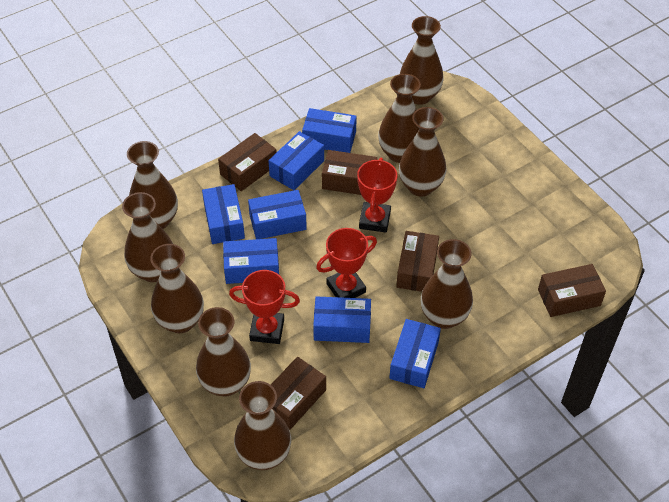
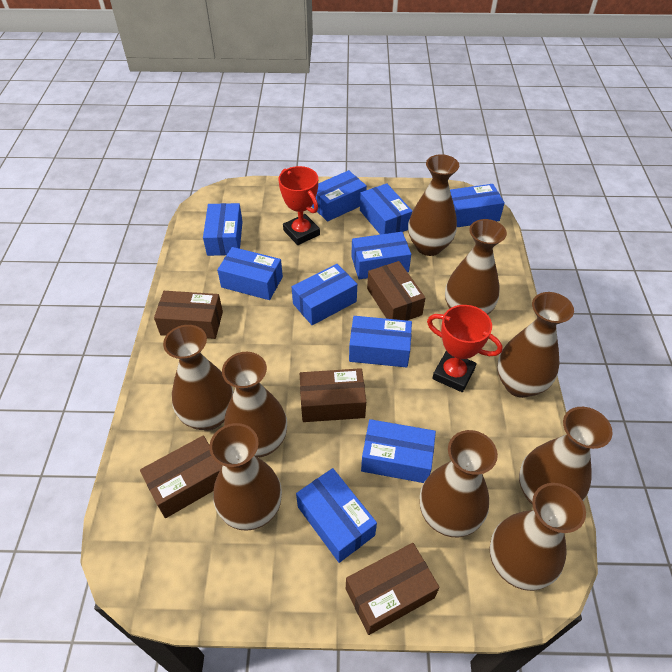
blue box: 7 -> 10
red trophy: 3 -> 2

